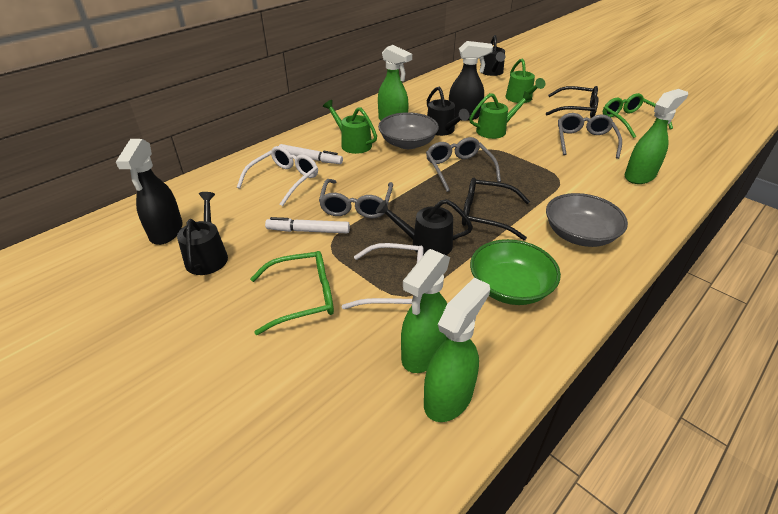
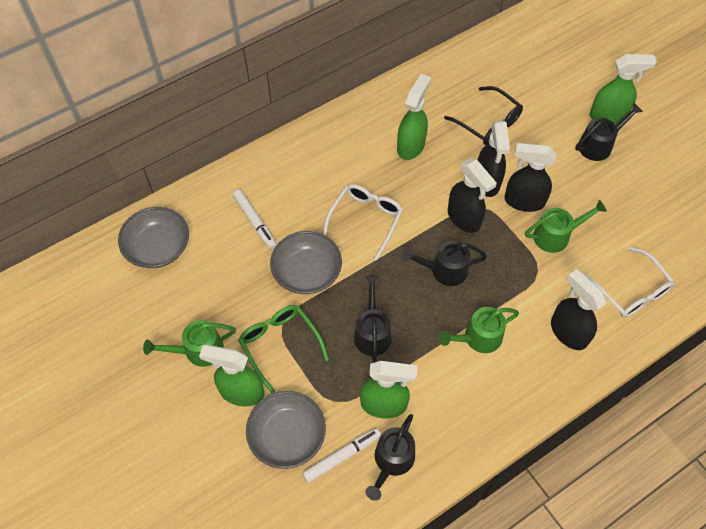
black glasses: 2 -> 1
black spray bottle: 2 -> 4
green bowl: 1 -> 0
green glasses: 2 -> 1
grey bowl: 2 -> 3
grey glasses: 3 -> 0

